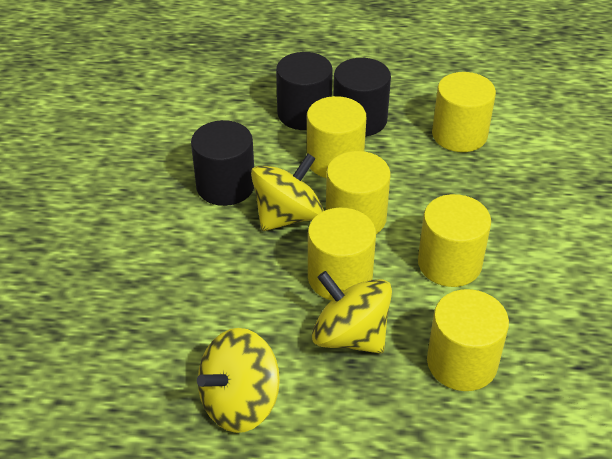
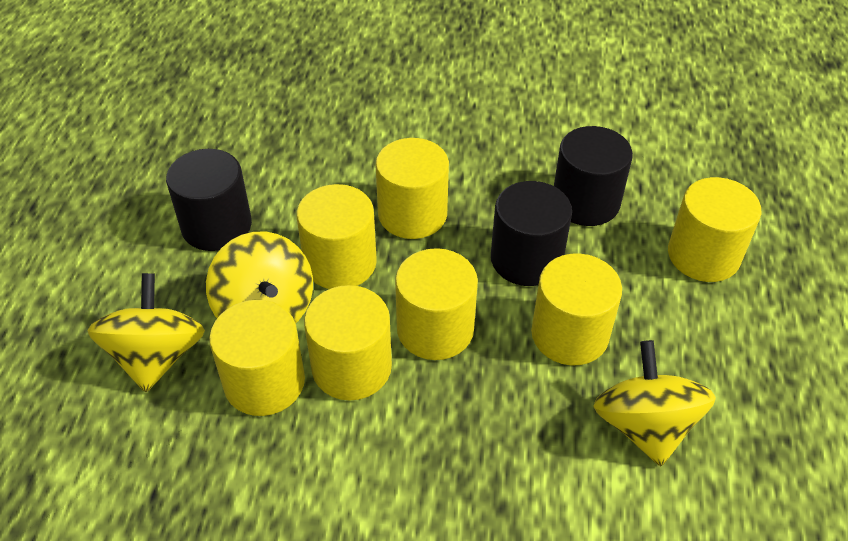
yellow cylinder: 6 -> 7

